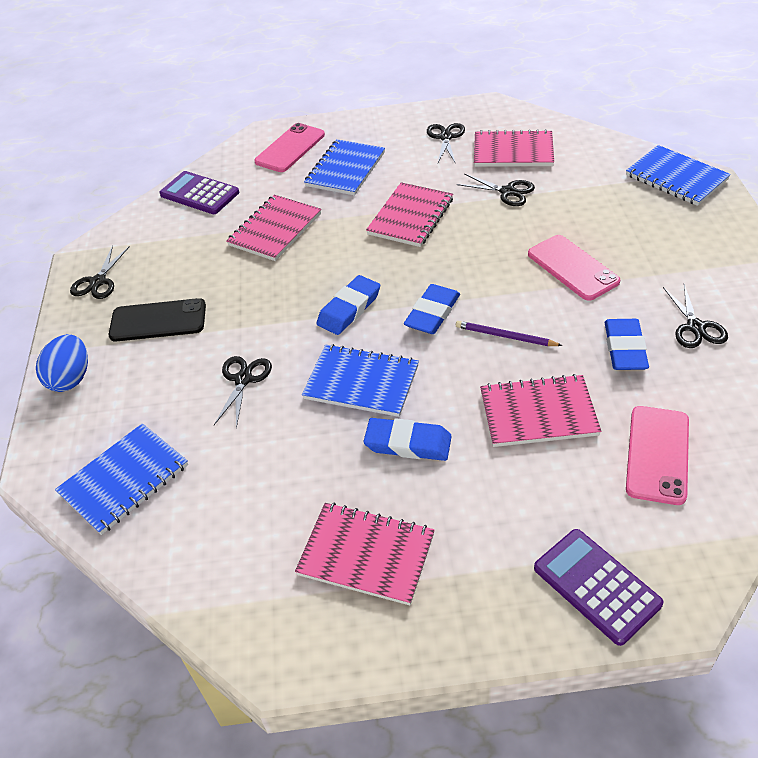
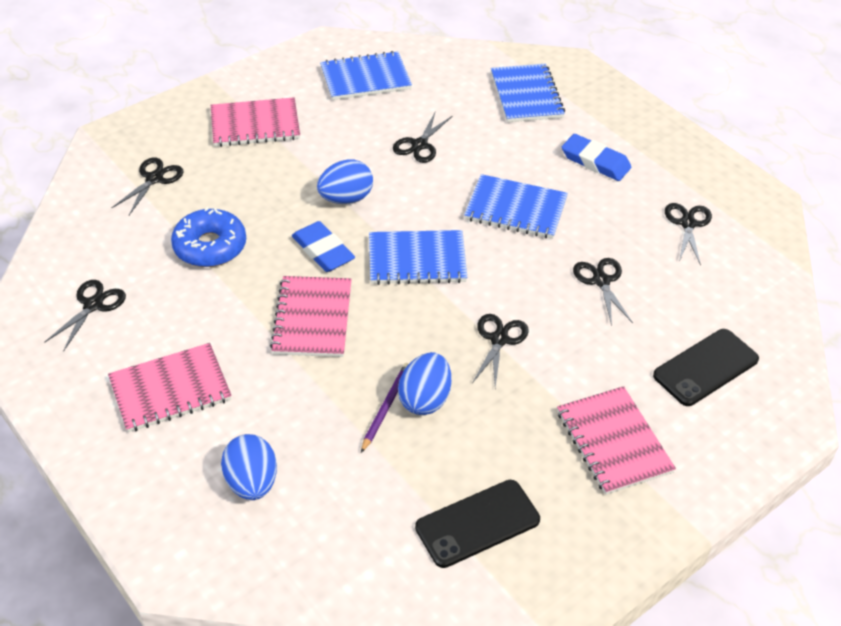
black phone: 1 -> 2
black scissors: 5 -> 6
blue donut: 0 -> 1
blue egg: 1 -> 3
blue eraser: 4 -> 2
pink notebook: 5 -> 4
pink phone: 3 -> 0
purple calculator: 2 -> 0

